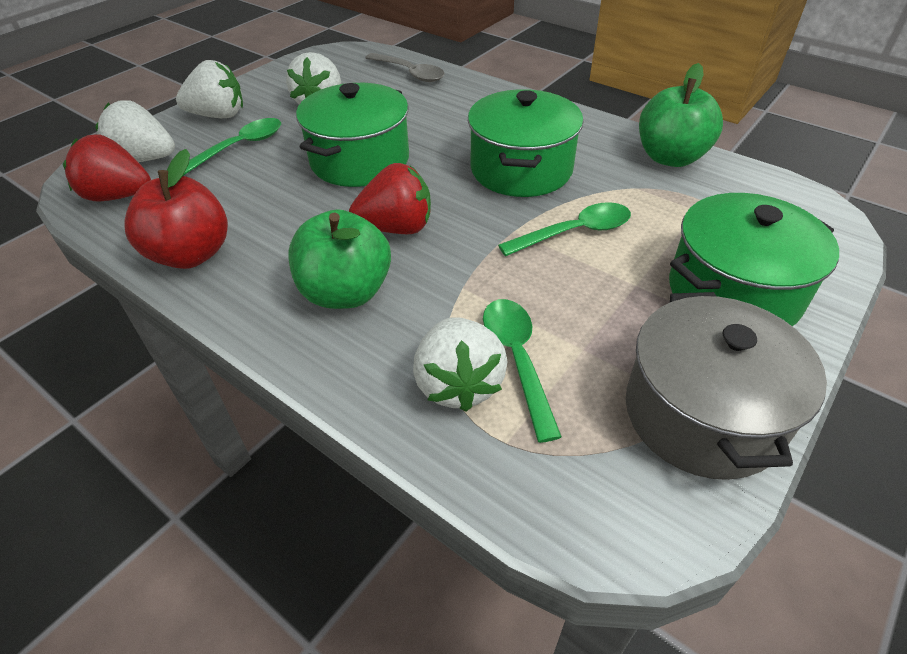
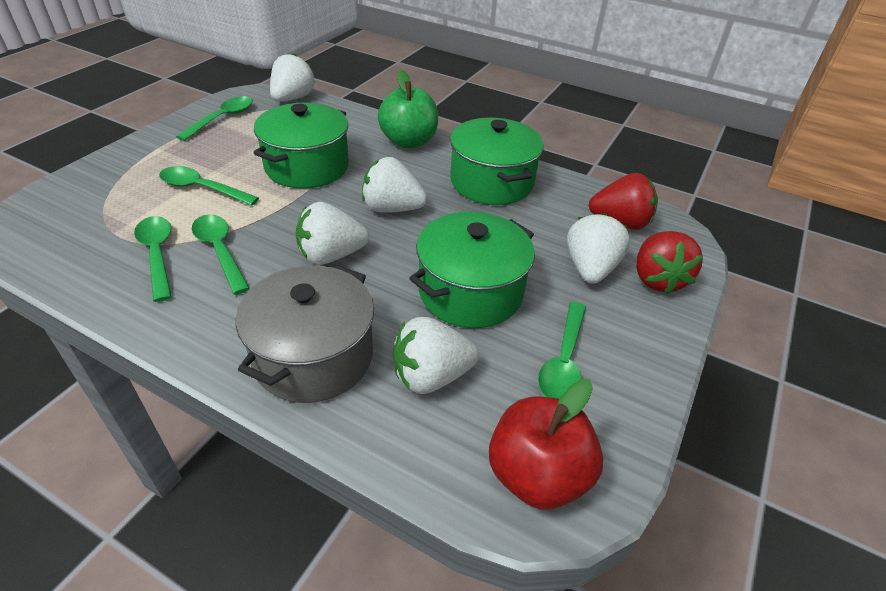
green apple: 2 -> 1
green spoon: 3 -> 5
grey spoon: 1 -> 0
white strawberry: 4 -> 5

